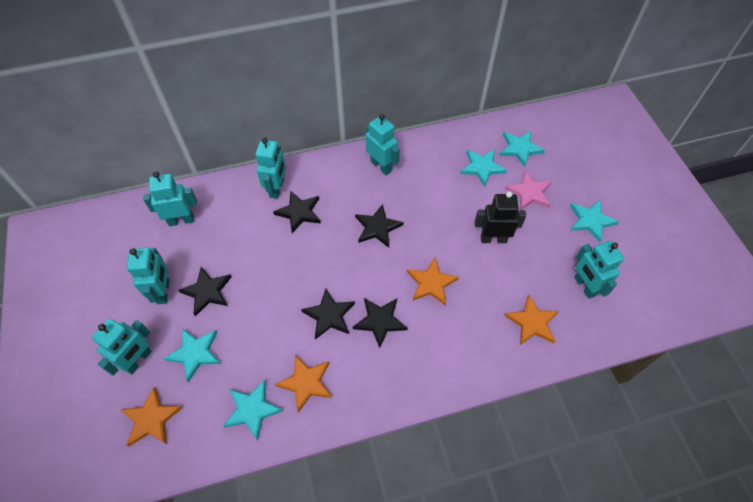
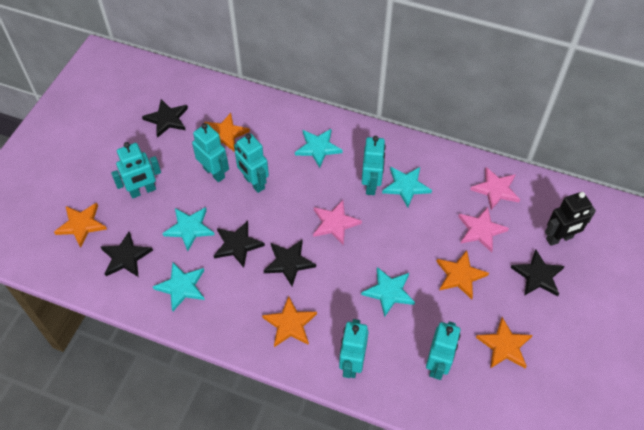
orange star: 4 -> 5
pink star: 1 -> 3

